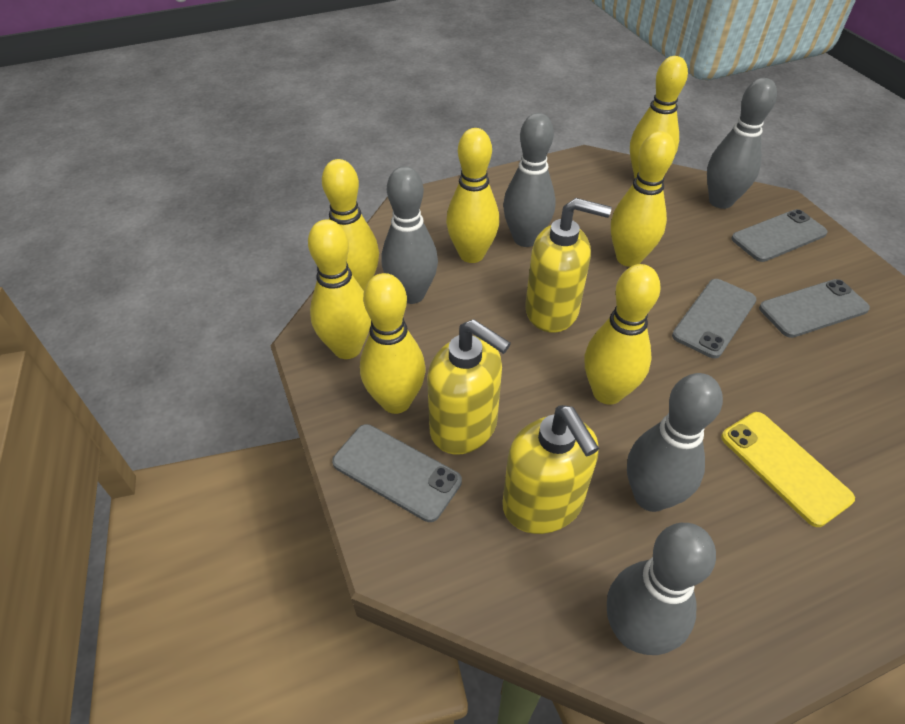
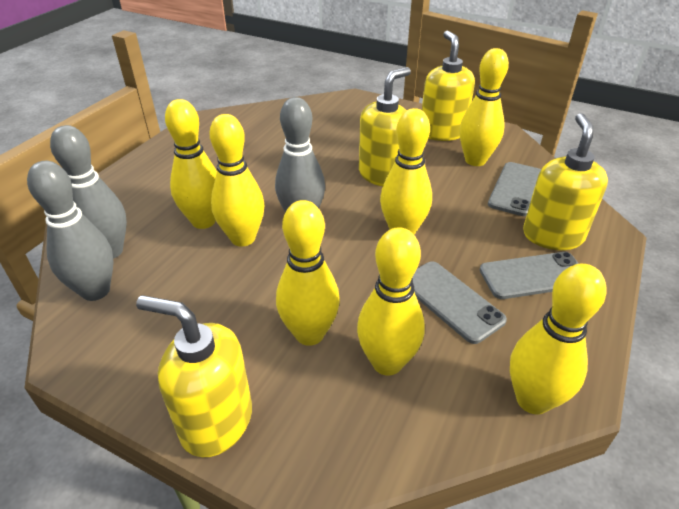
grey bowling pin: 5 -> 3
grey phone: 4 -> 3
yellow phone: 1 -> 0
yellow soap dispenser: 3 -> 4

